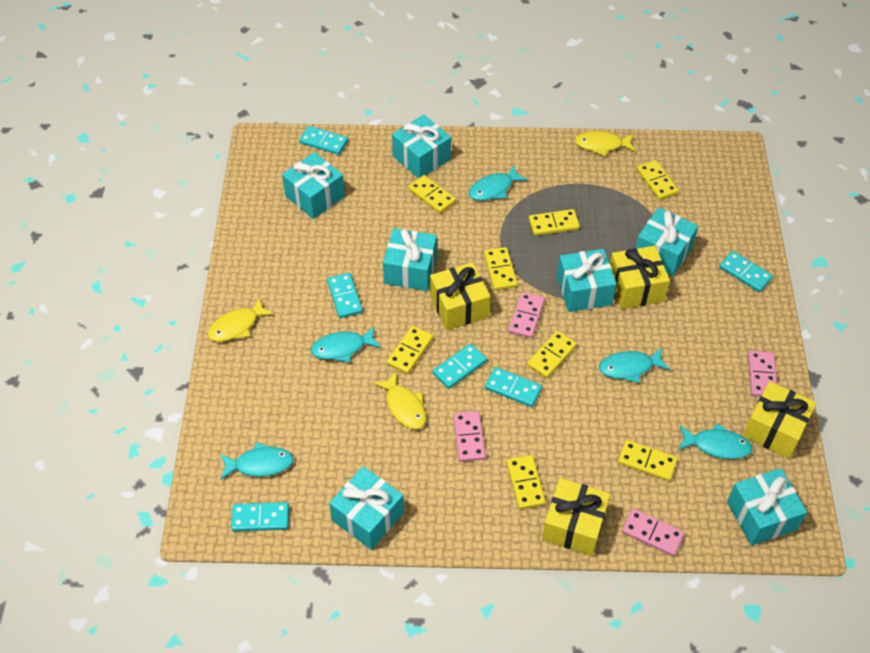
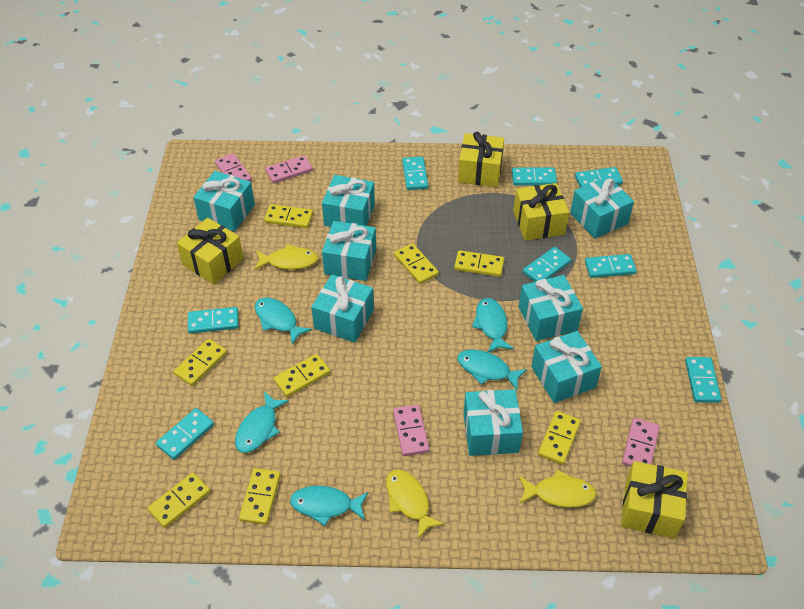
turquoise domino: 6 -> 8
turquoise gift: 7 -> 8

